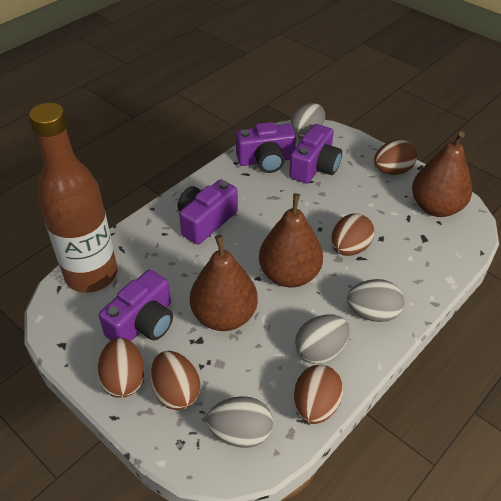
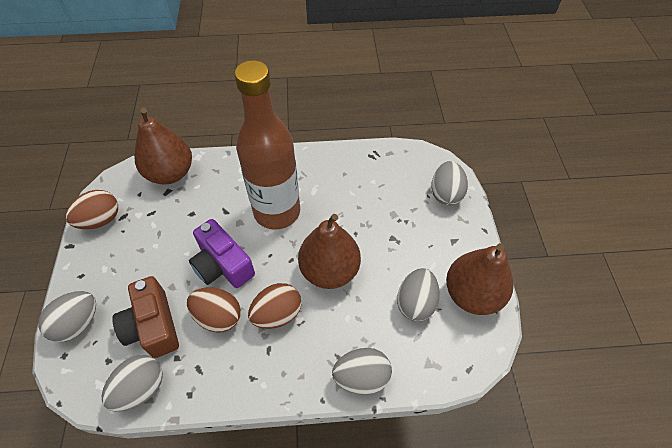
brown camera: 0 -> 1
brown egg: 5 -> 3
grey egg: 4 -> 5
purple camera: 4 -> 1

